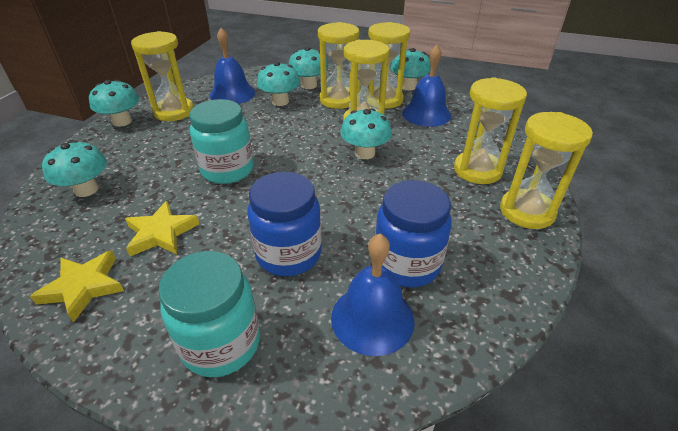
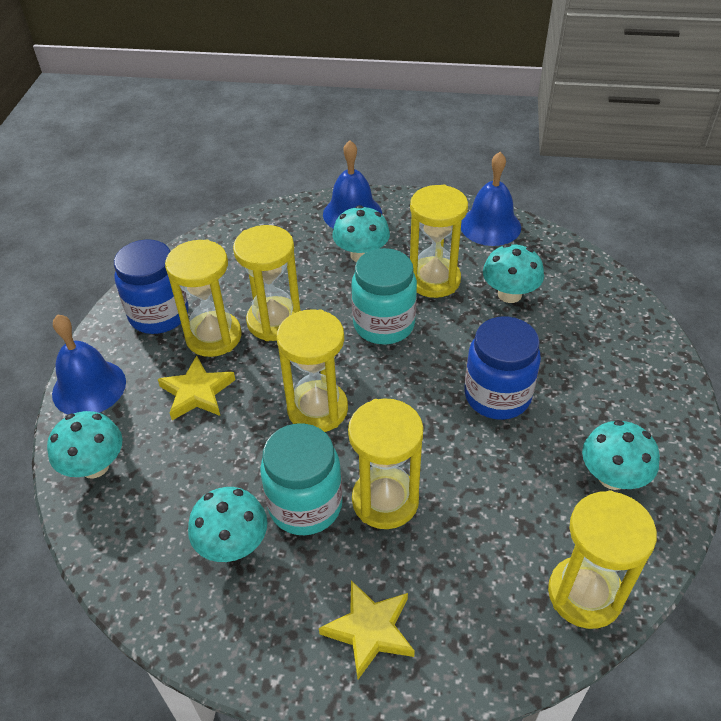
turquoise mushroom: 6 -> 5

